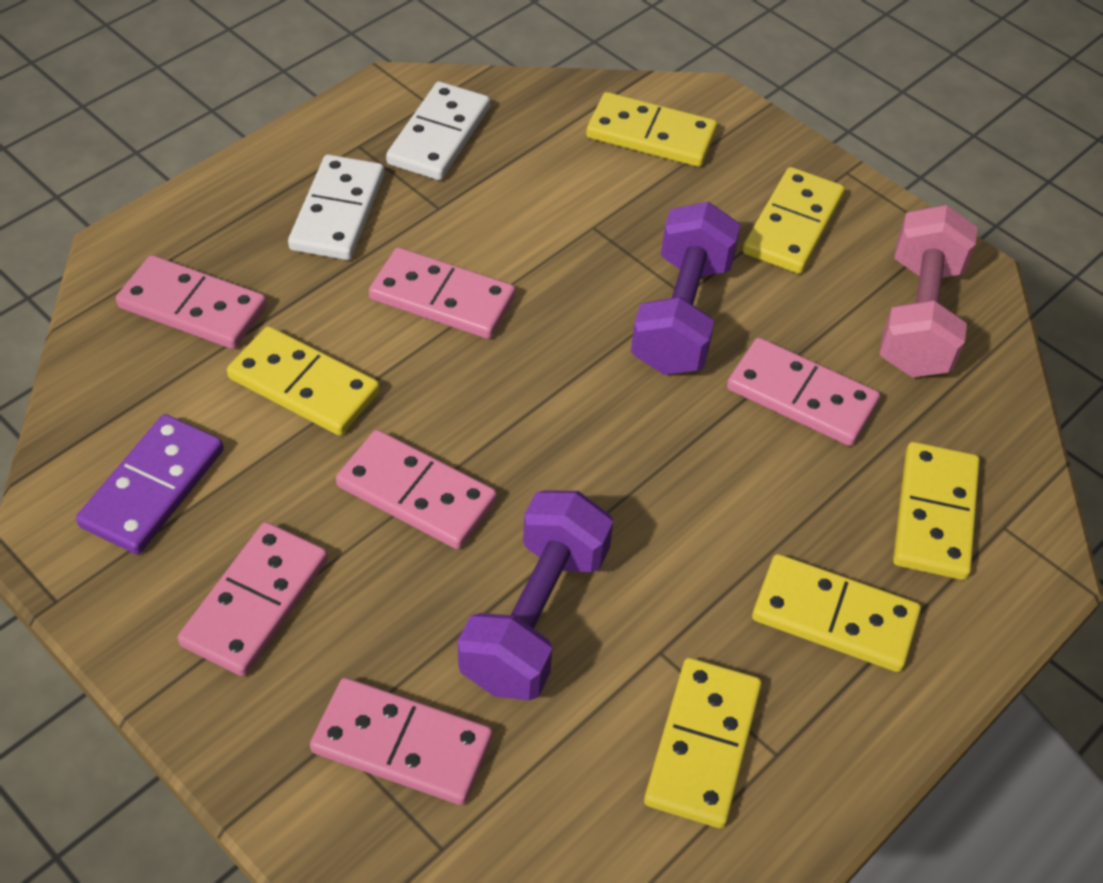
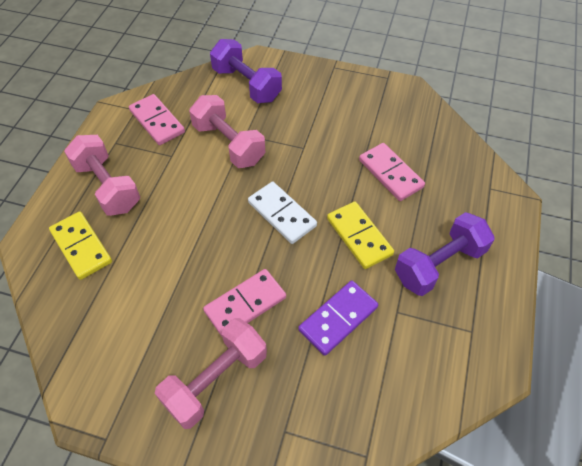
pink domino: 6 -> 3
pink dumbbell: 1 -> 3
white domino: 2 -> 1
yellow domino: 6 -> 2

